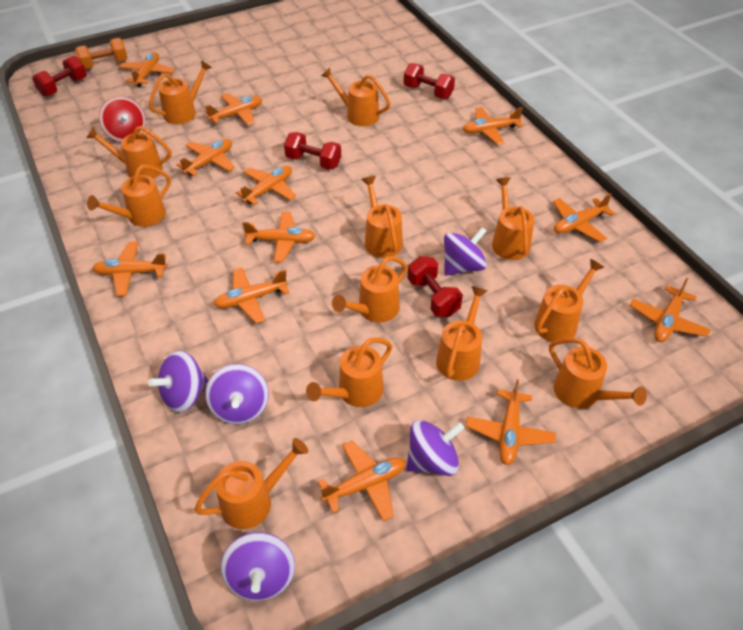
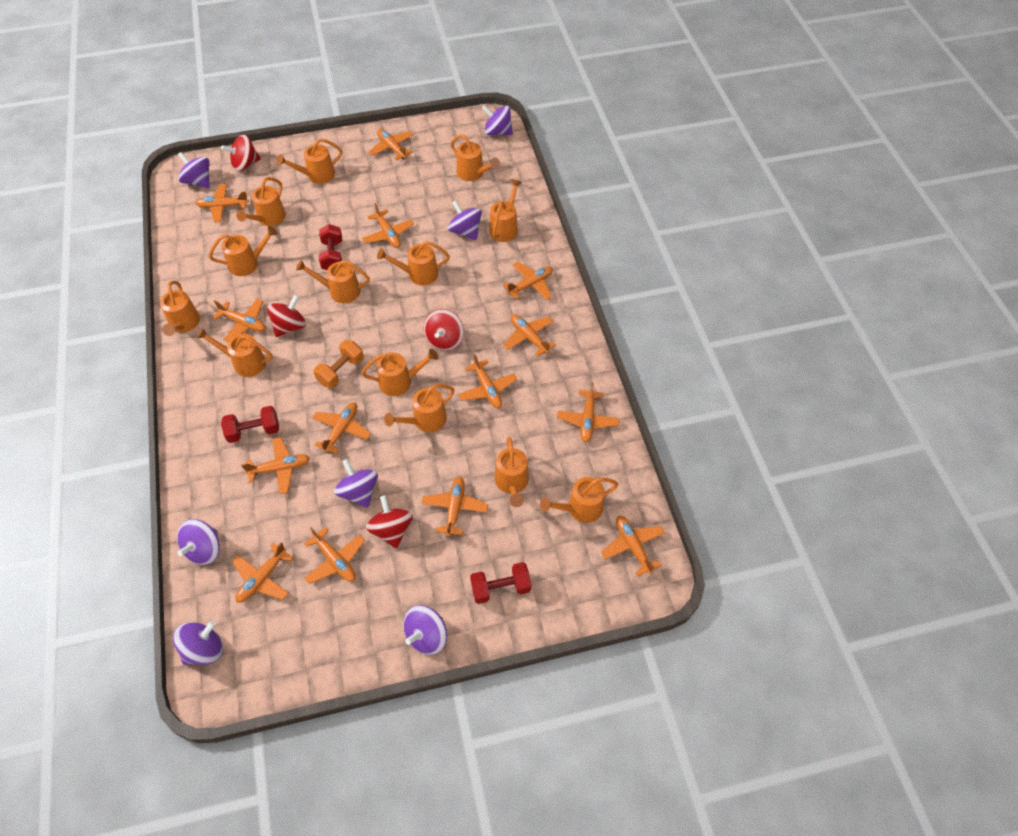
orange plane: 12 -> 14
orange watering can: 12 -> 13
purple spinning top: 5 -> 7
red dumbbell: 4 -> 3
red spinning top: 1 -> 4

